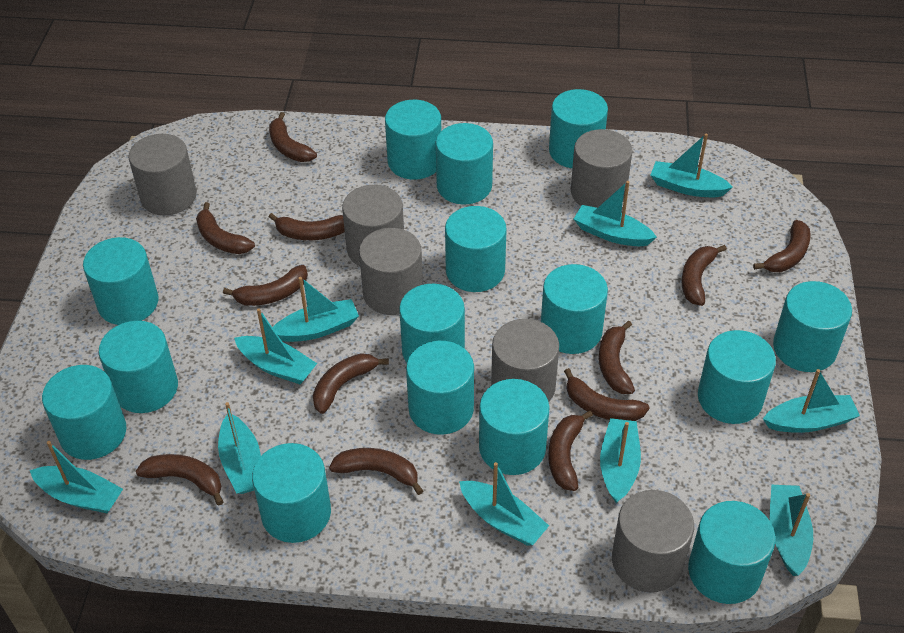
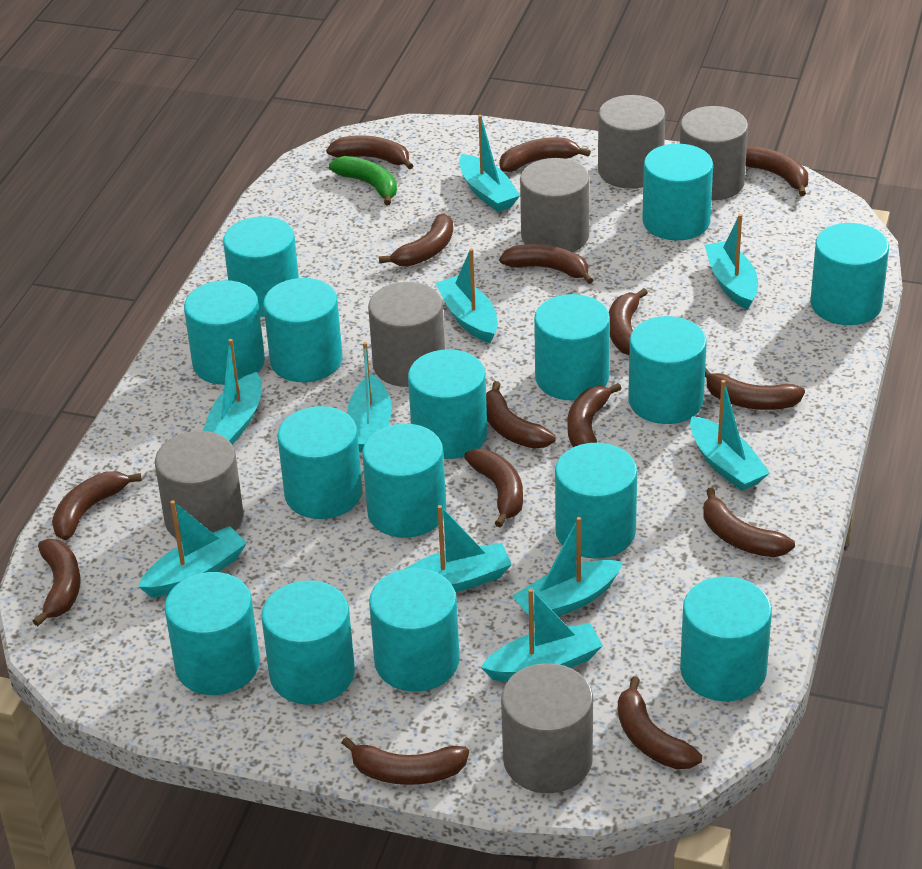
brown banana: 12 -> 15
green banana: 0 -> 1

